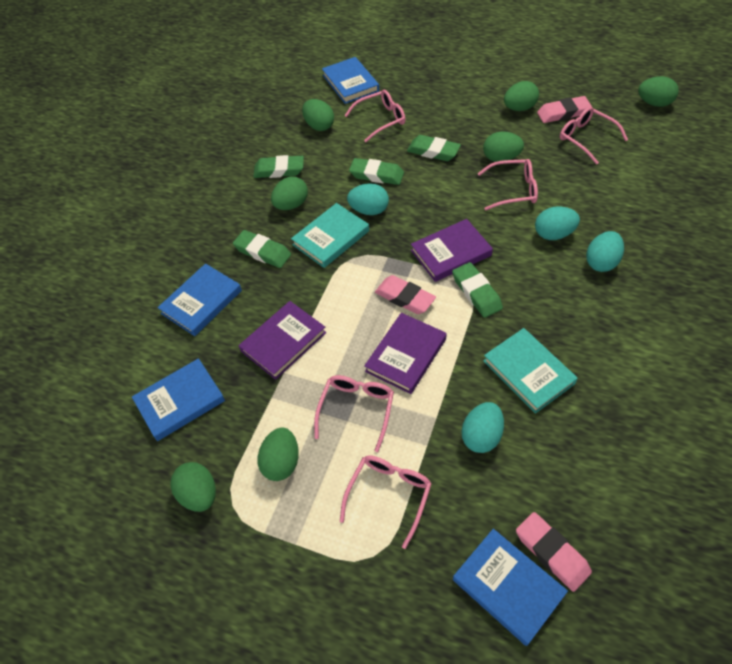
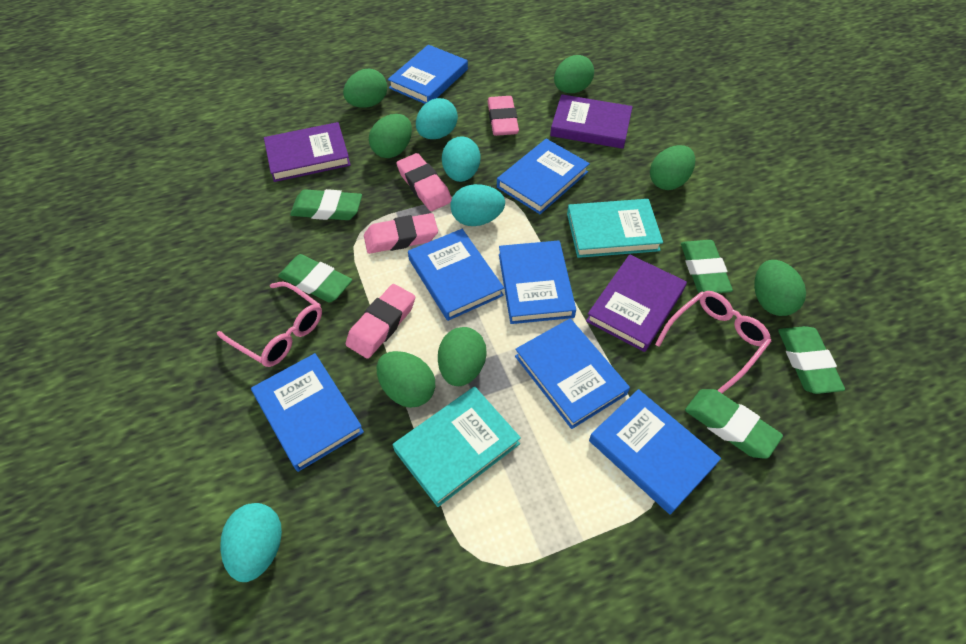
blue book: 4 -> 7
pink eraser: 3 -> 4
pink glasses: 5 -> 2

